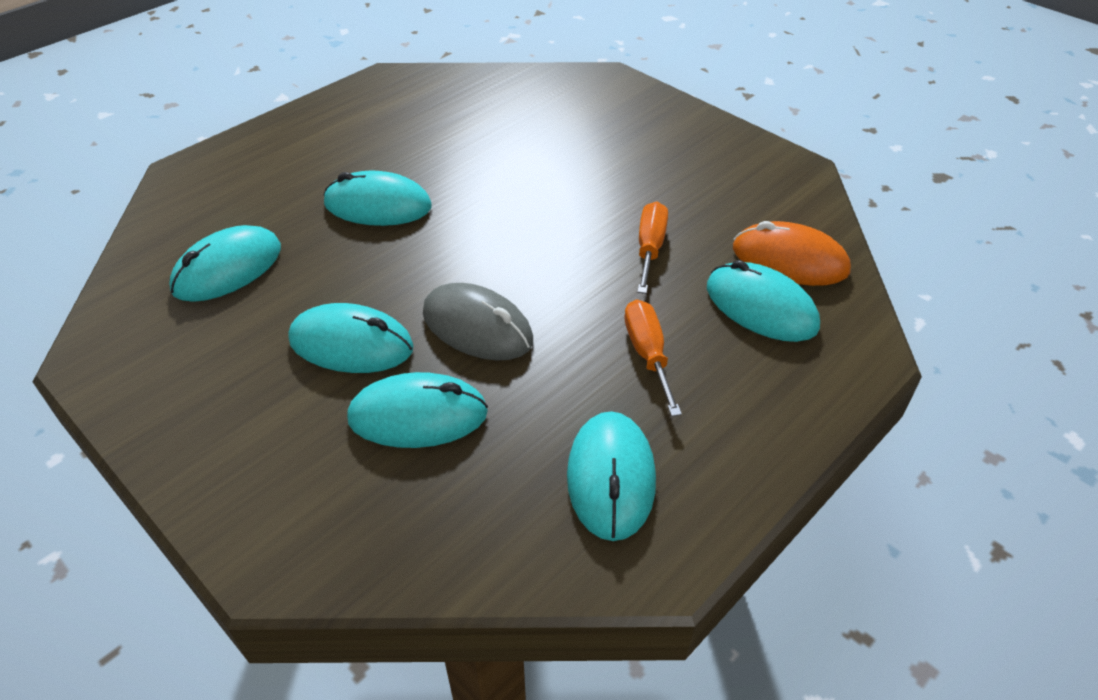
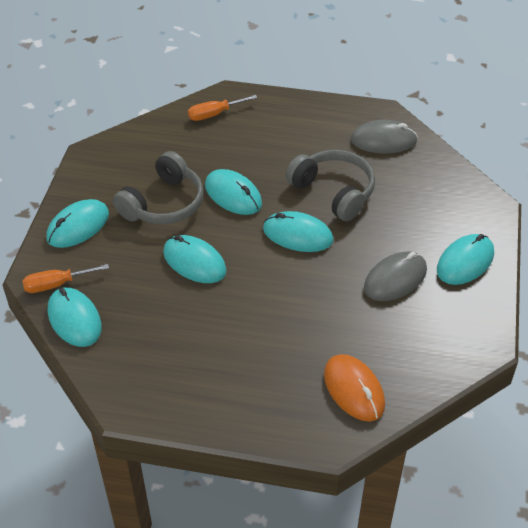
grey headphones: 0 -> 2
grey mouse: 1 -> 2

